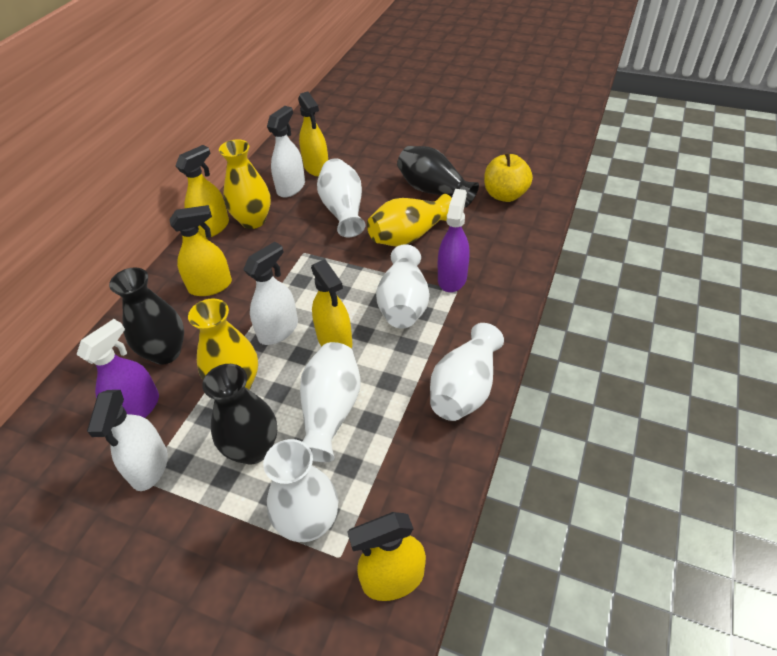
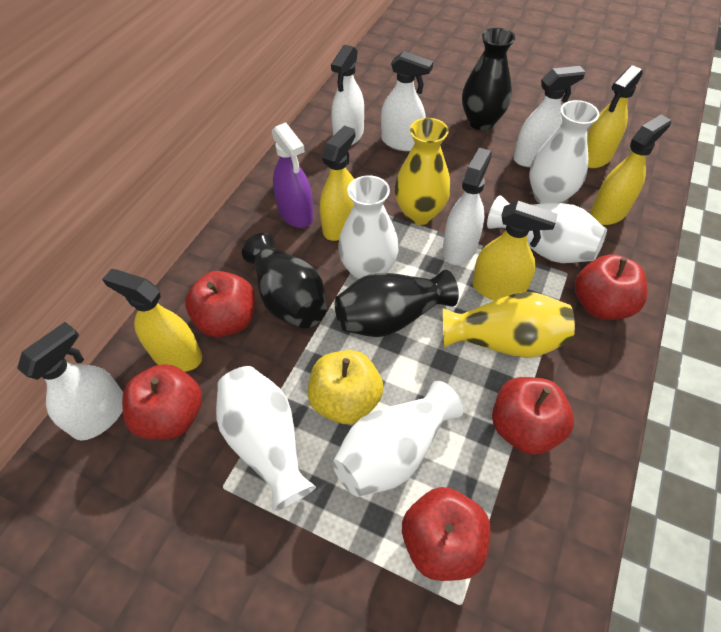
purple spray bottle: 2 -> 1
red apple: 0 -> 5
white spray bottle: 3 -> 5
yellow vase: 3 -> 2

